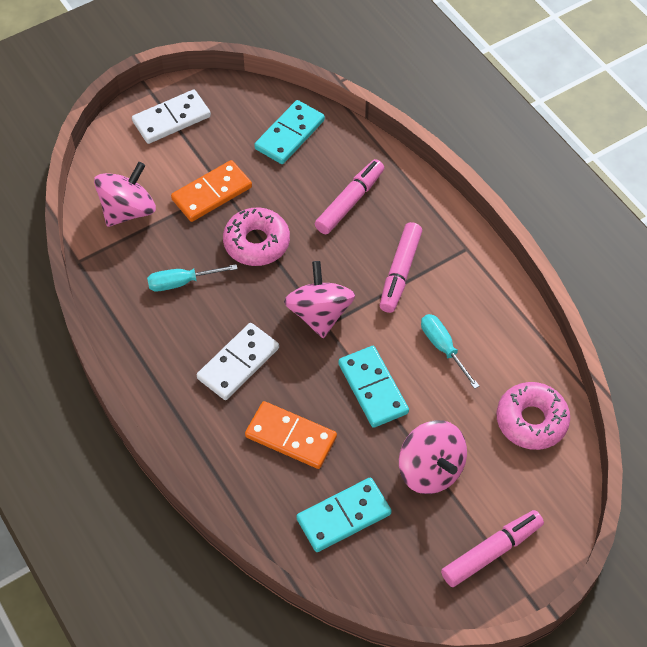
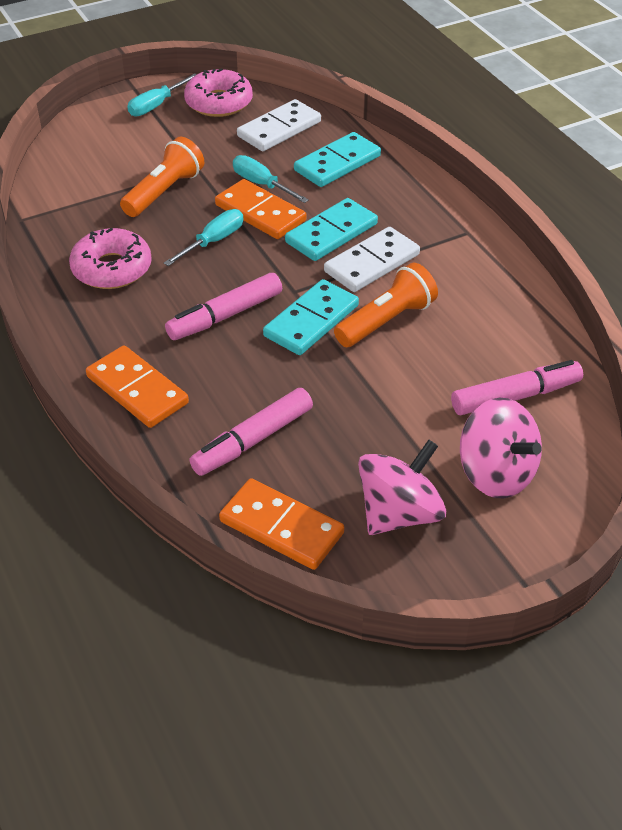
orange domino: 2 -> 3
orange flashlight: 0 -> 2
pink spinning top: 3 -> 2
turquoise screwdriver: 2 -> 3

